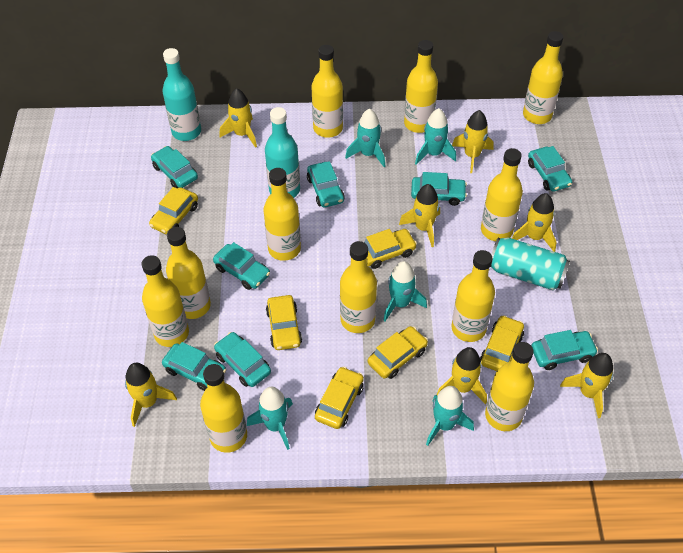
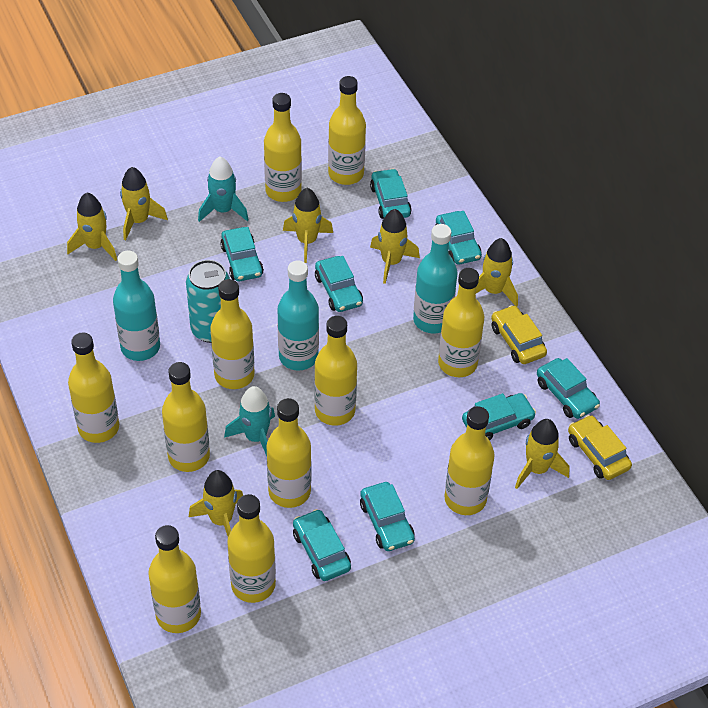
turquoise bottle: 2 -> 3
turquoise rocket: 5 -> 2
yellow car: 6 -> 2

